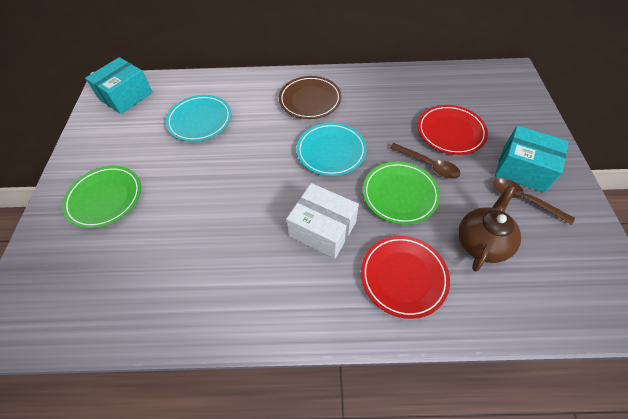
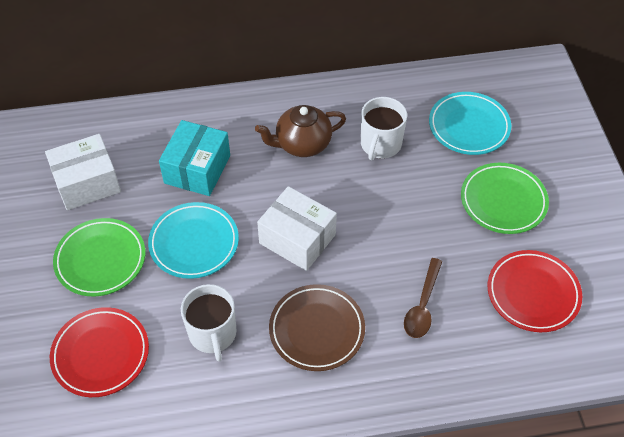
brown spoon: 2 -> 1
turquoise box: 2 -> 1
white box: 1 -> 2
white mug: 0 -> 2

